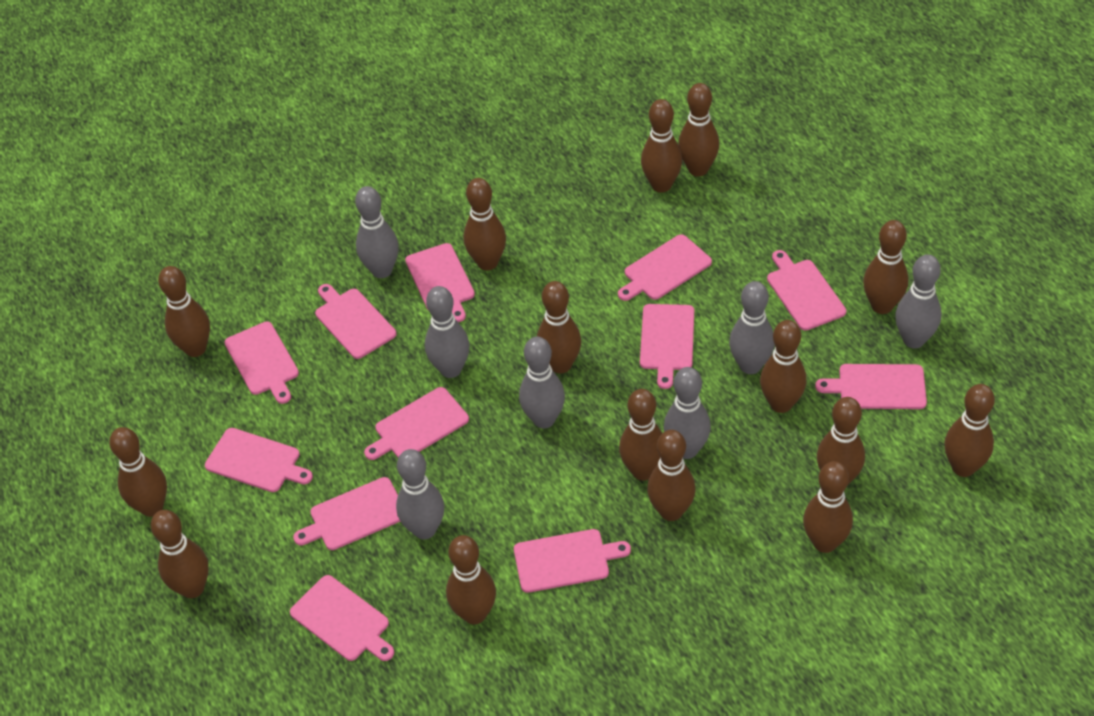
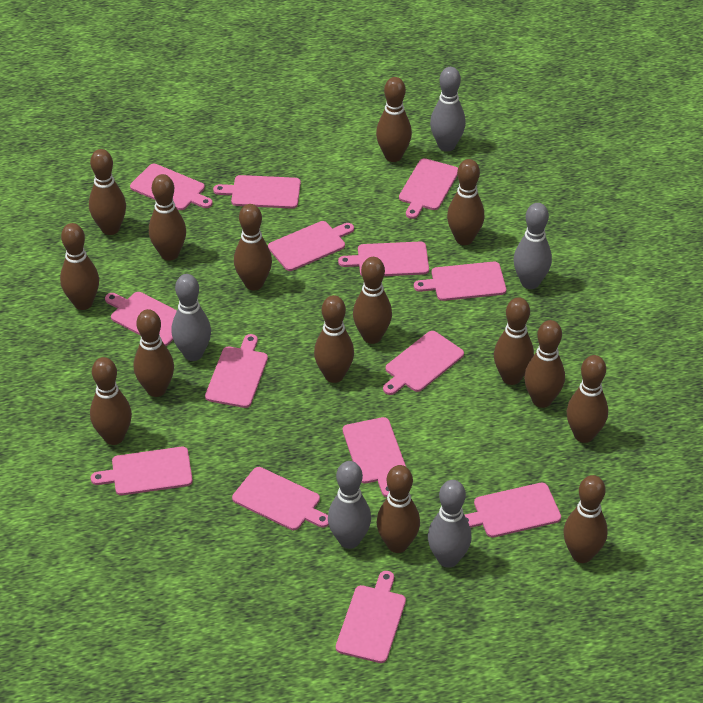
grey bowling pin: 7 -> 5
pink cutting board: 12 -> 14

